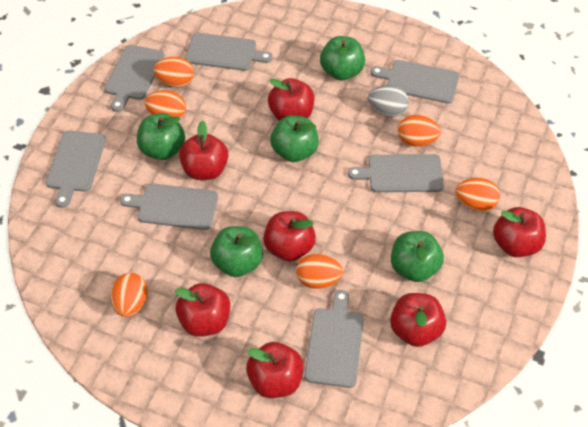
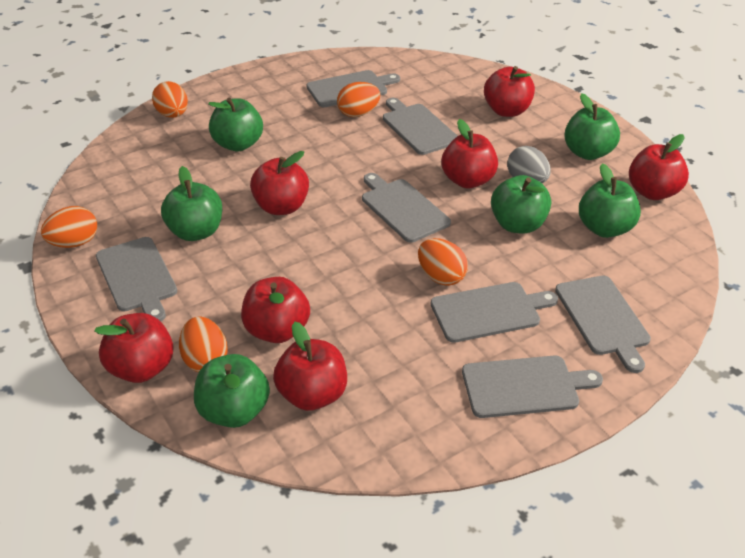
green apple: 5 -> 6
orange egg: 6 -> 5

